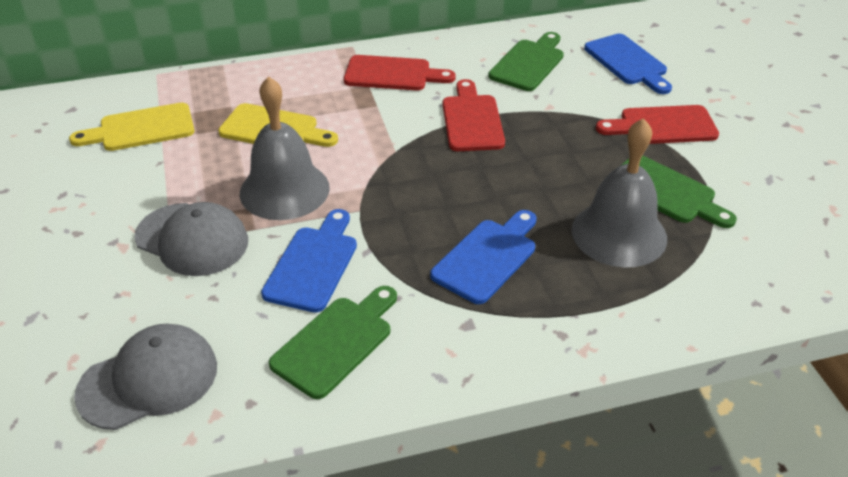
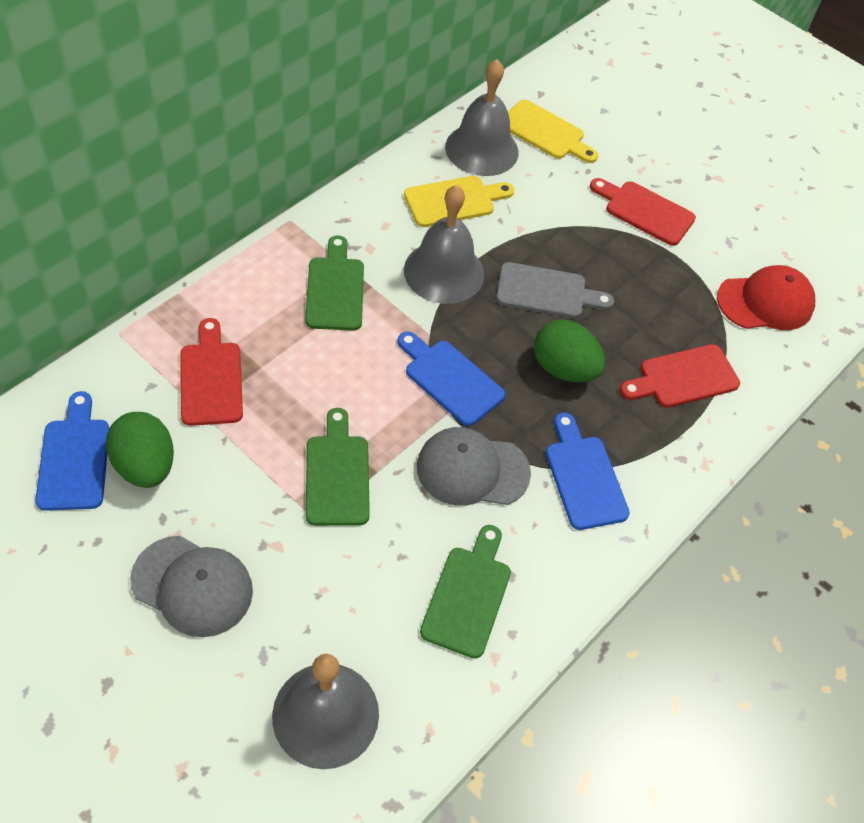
green egg: 0 -> 2
grey bell: 2 -> 3
grey cutting board: 0 -> 1
red cap: 0 -> 1

